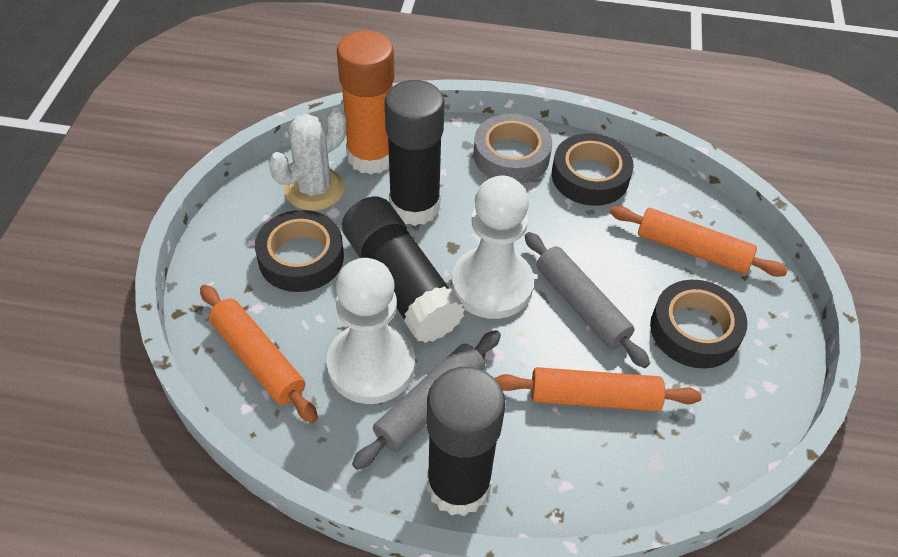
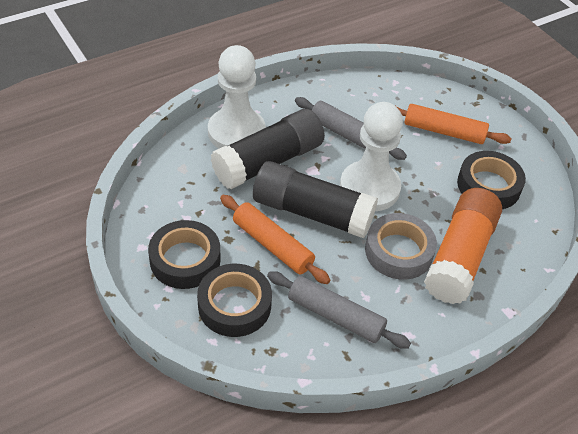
black glue stick: 3 -> 2
orange rolling pin: 3 -> 2
white cactus: 1 -> 0

